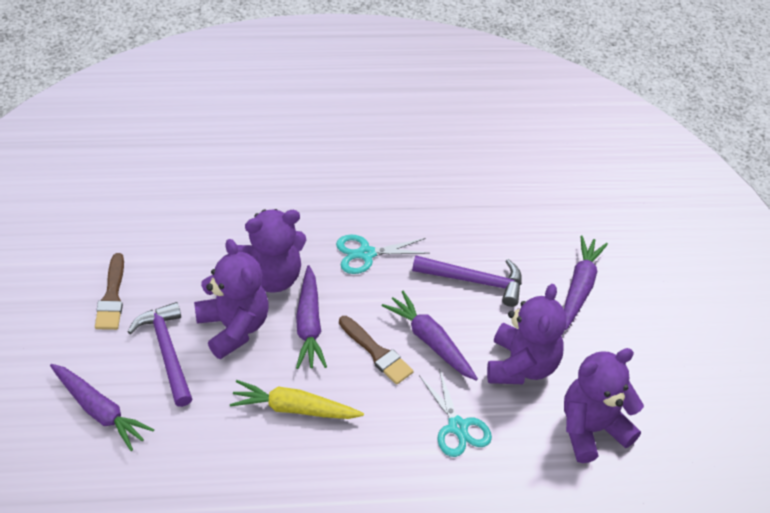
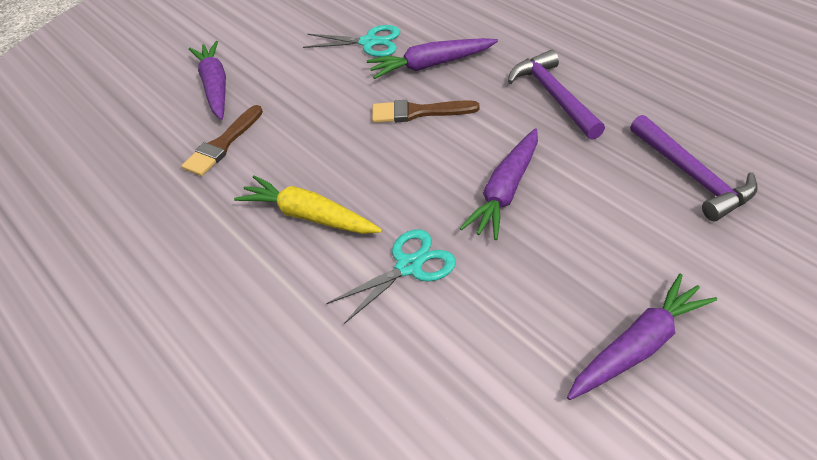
purple teddy bear: 4 -> 0

